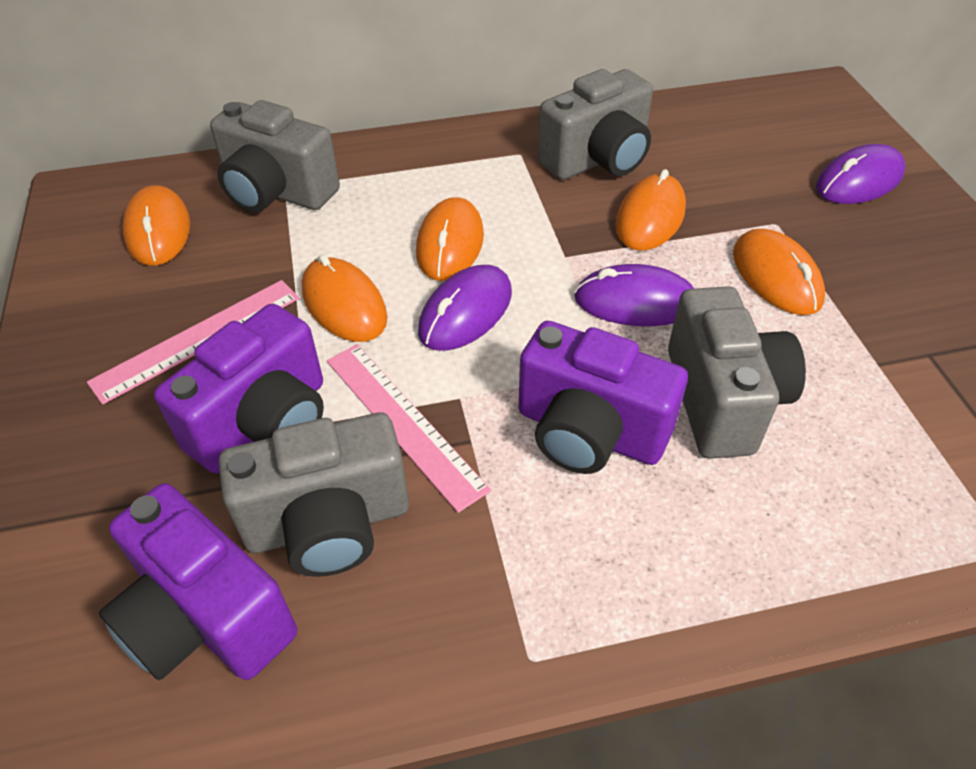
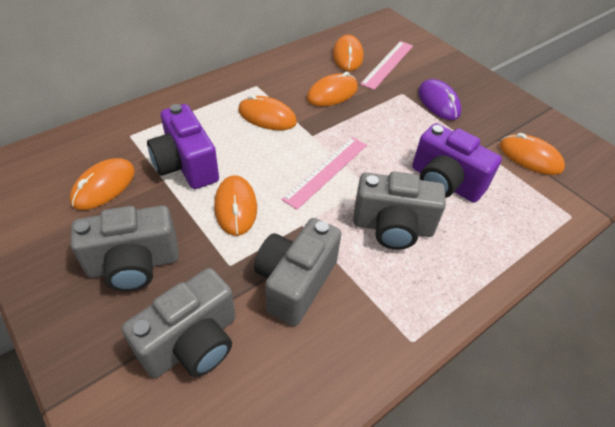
orange mouse: 5 -> 6
purple camera: 3 -> 2
purple mouse: 3 -> 1

